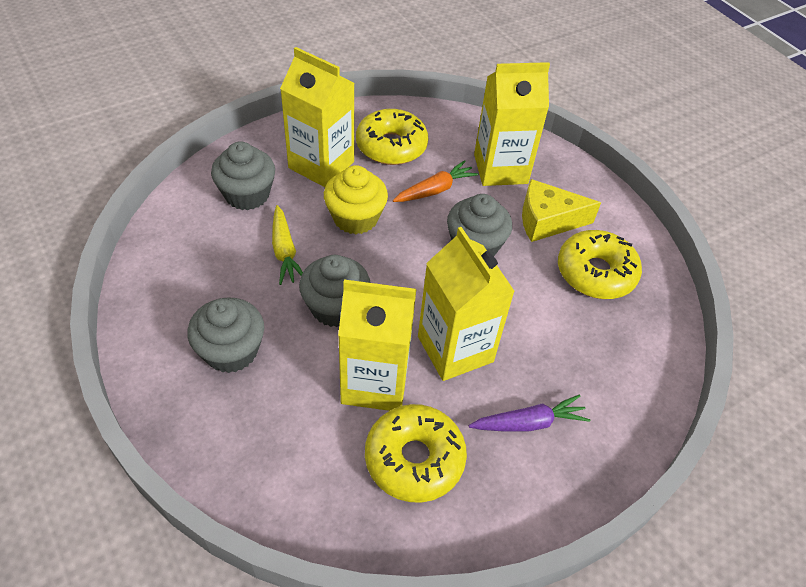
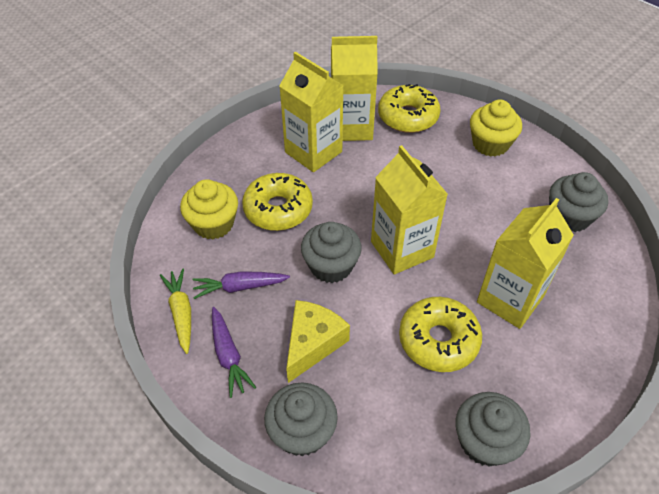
orange carrot: 1 -> 0
purple carrot: 1 -> 2
yellow cupcake: 1 -> 2

